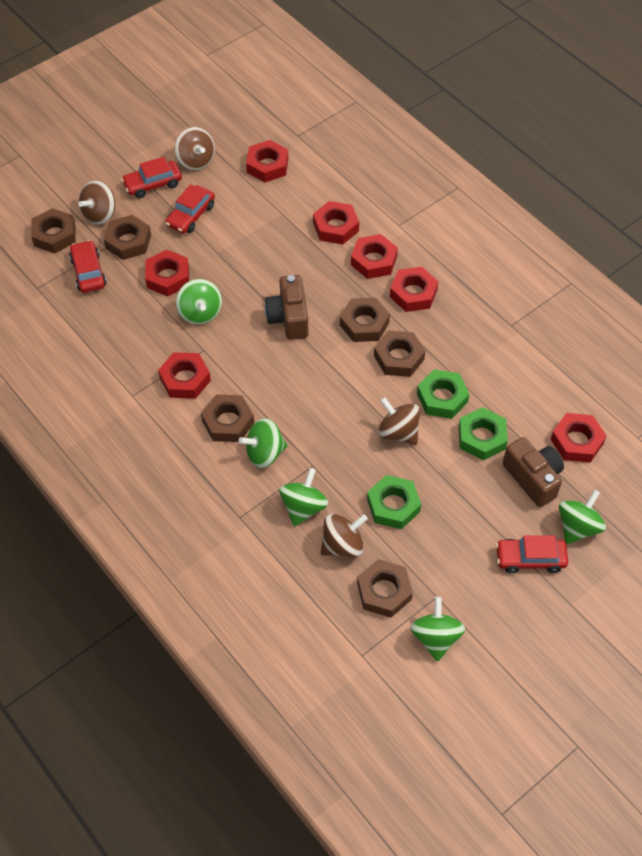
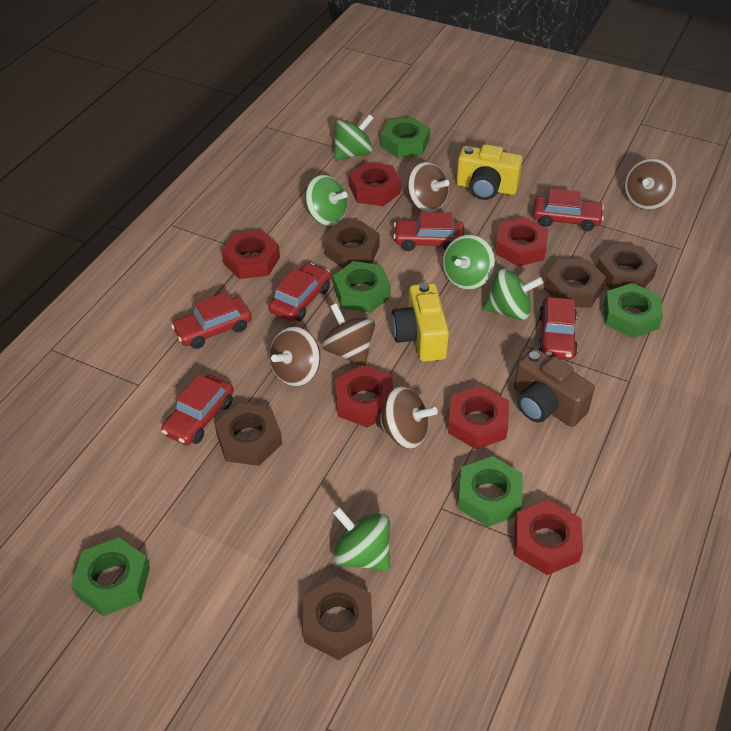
brown camera: 2 -> 1
brown nut: 6 -> 5
brown spinning top: 4 -> 5
green nut: 3 -> 5
red car: 4 -> 6
red nut: 7 -> 6
yellow camera: 0 -> 2

